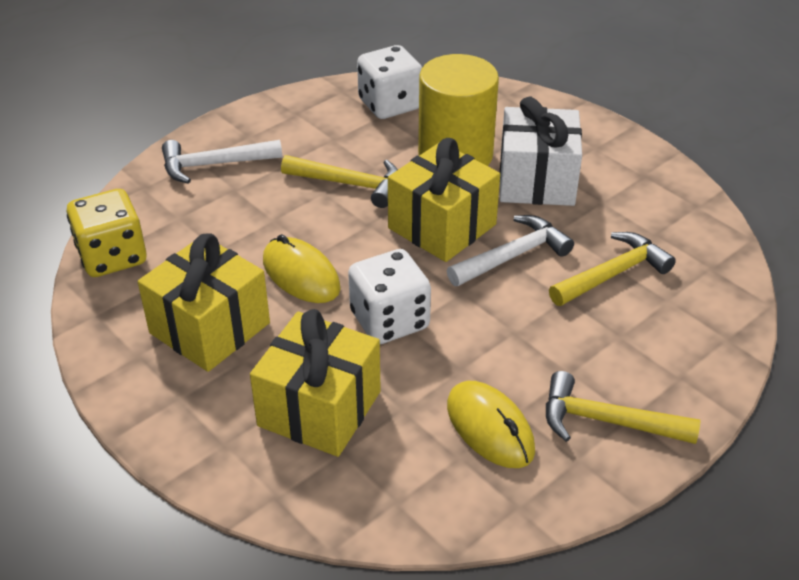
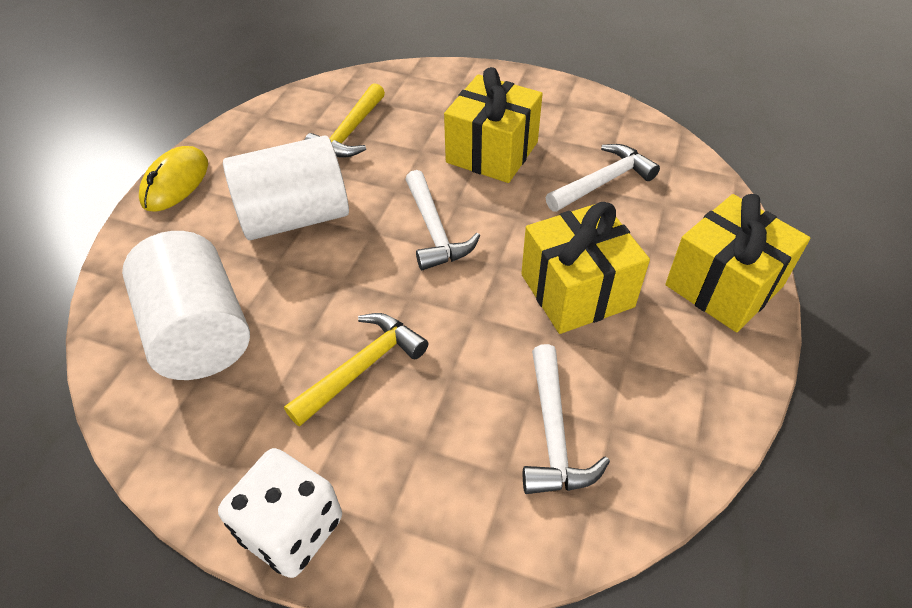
white cylinder: 0 -> 2
white dice: 2 -> 1
white gift: 1 -> 0
white hammer: 2 -> 3
yellow cylinder: 1 -> 0
yellow dice: 1 -> 0
yellow hammer: 3 -> 2
yellow mouse: 2 -> 1

